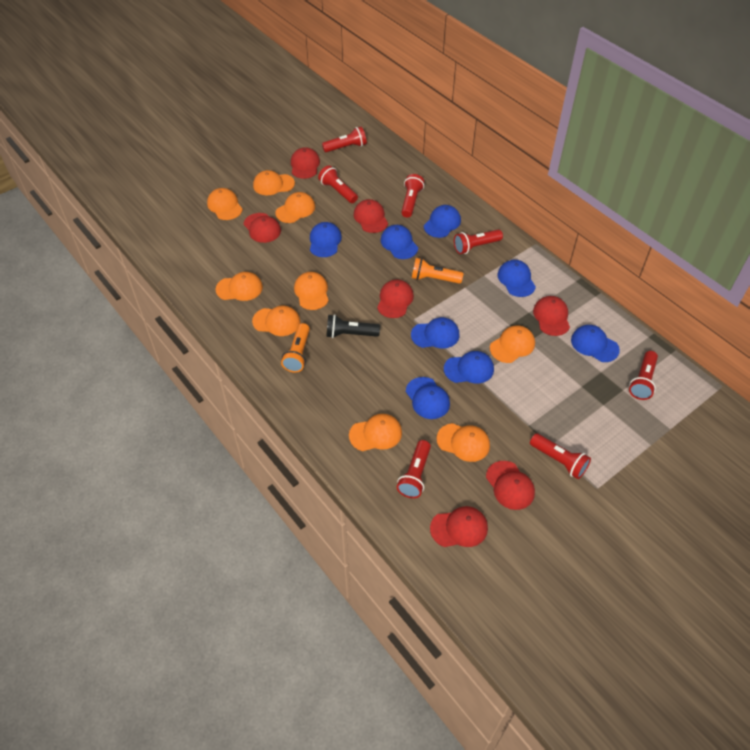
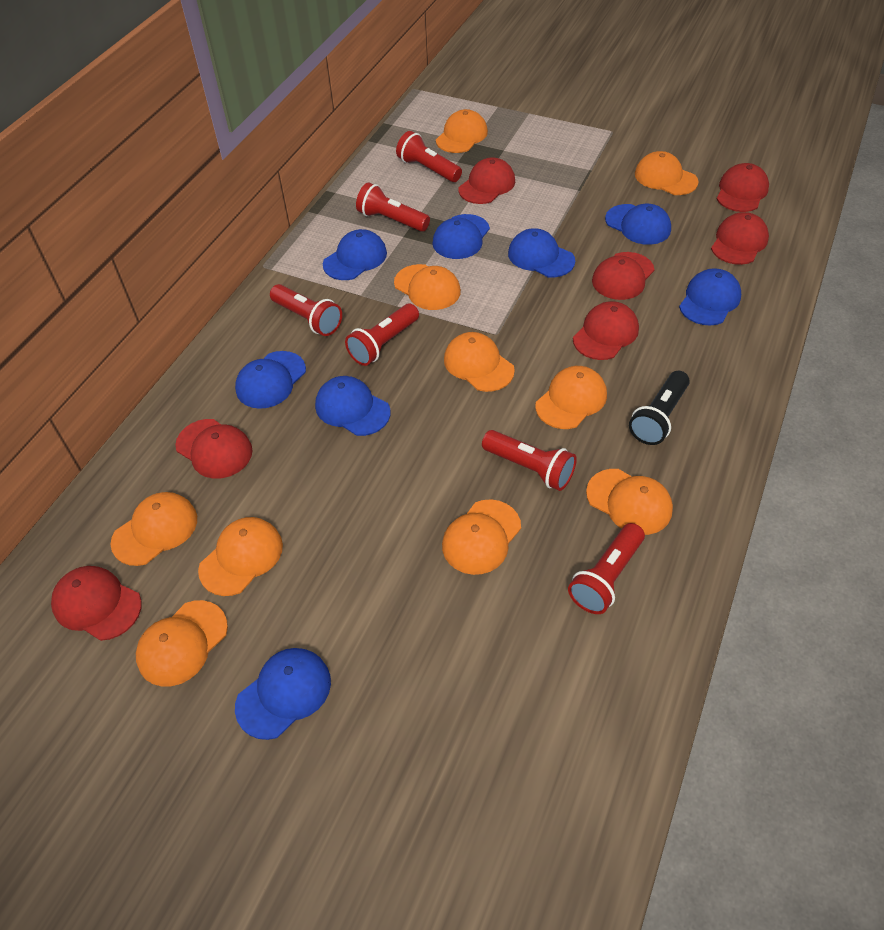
orange cap: 9 -> 10
orange flashlight: 2 -> 0
red flashlight: 7 -> 6

